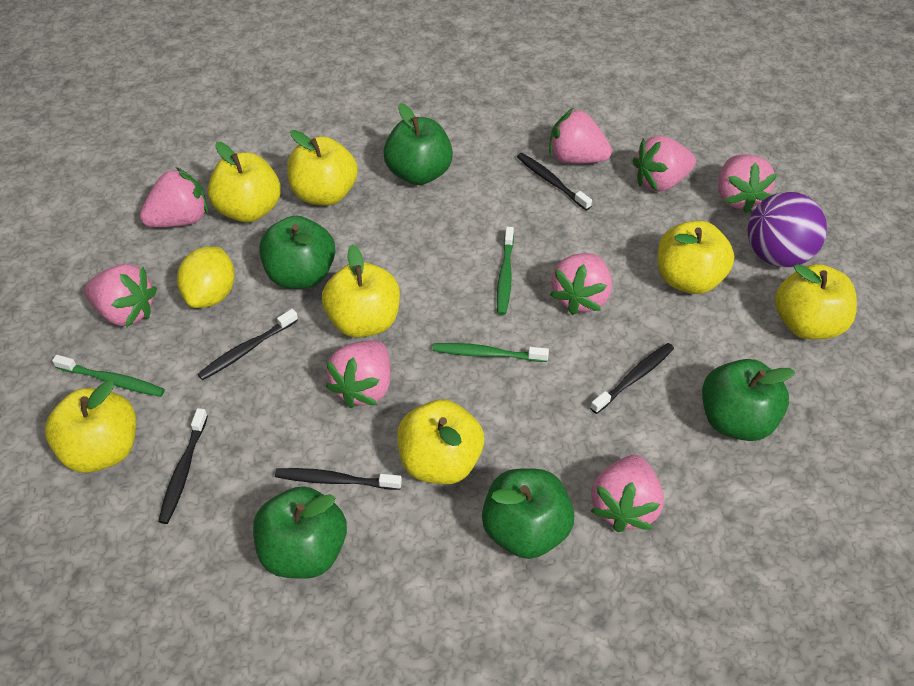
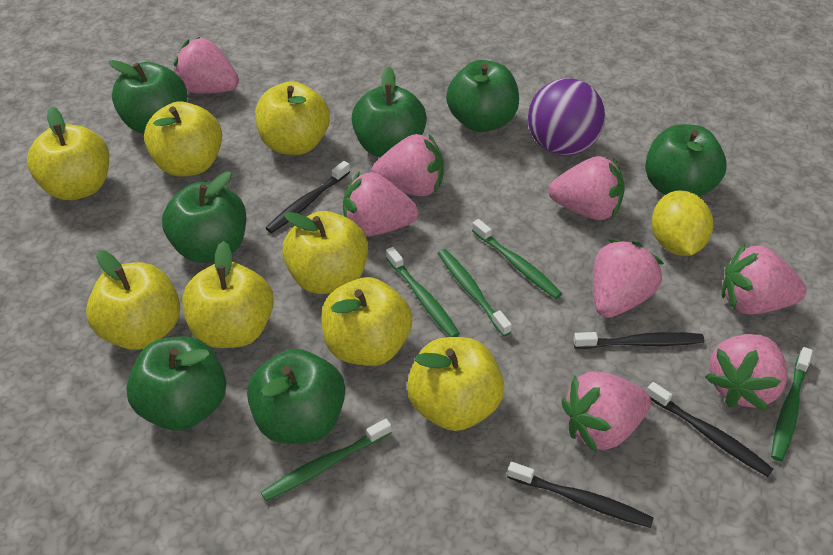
black toothbrush: 5 -> 4
green apple: 5 -> 7
green toothbrush: 3 -> 5
yellow apple: 7 -> 8

